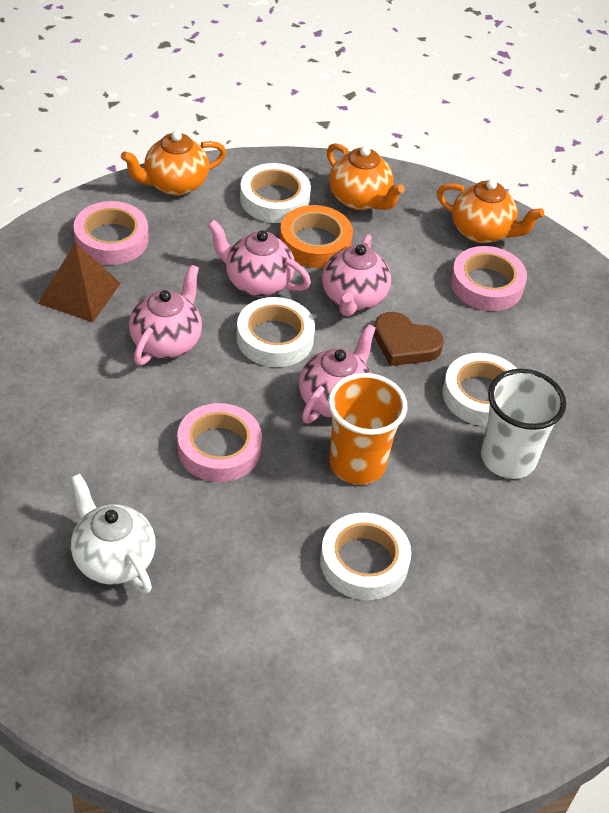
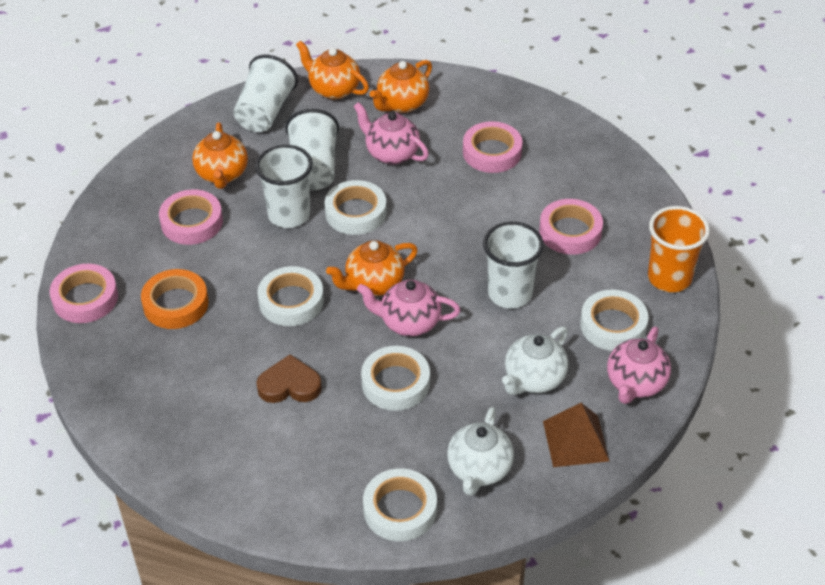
orange teapot: 3 -> 4
pink tape: 3 -> 4
pink teapot: 4 -> 3
white cup: 1 -> 4
white tape: 4 -> 5
white teapot: 1 -> 2

